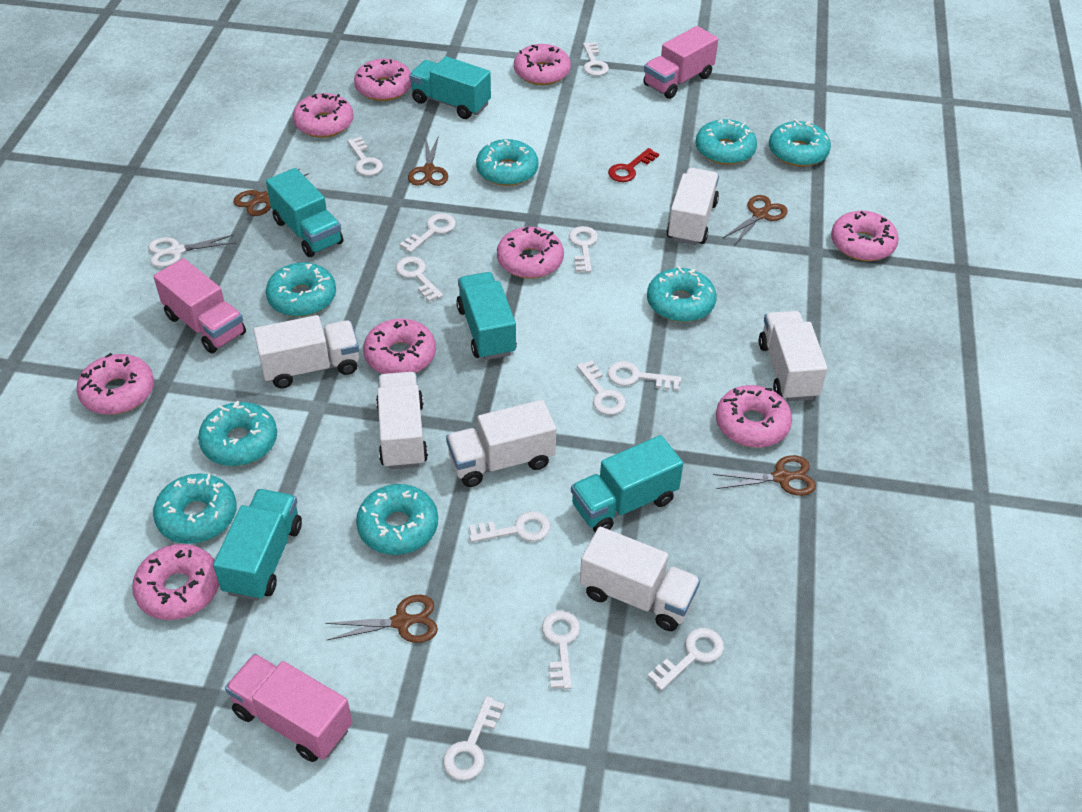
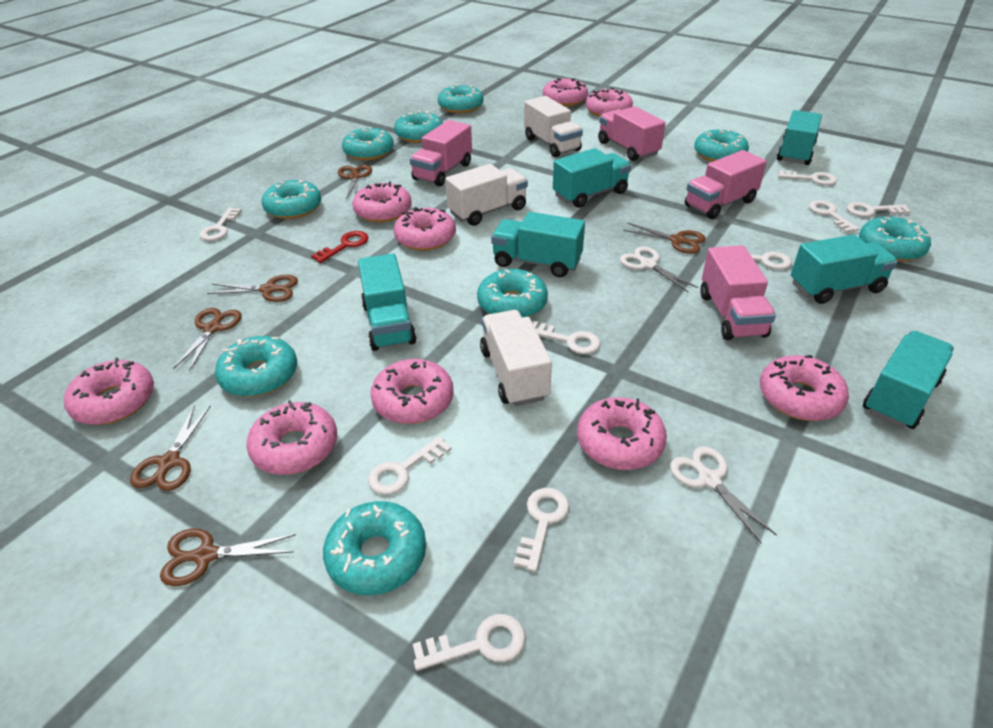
brown scissors: 5 -> 6
pink truck: 3 -> 4
turquoise donut: 8 -> 9
turquoise truck: 5 -> 6
white key: 11 -> 9
white scissors: 1 -> 2
white truck: 6 -> 3

